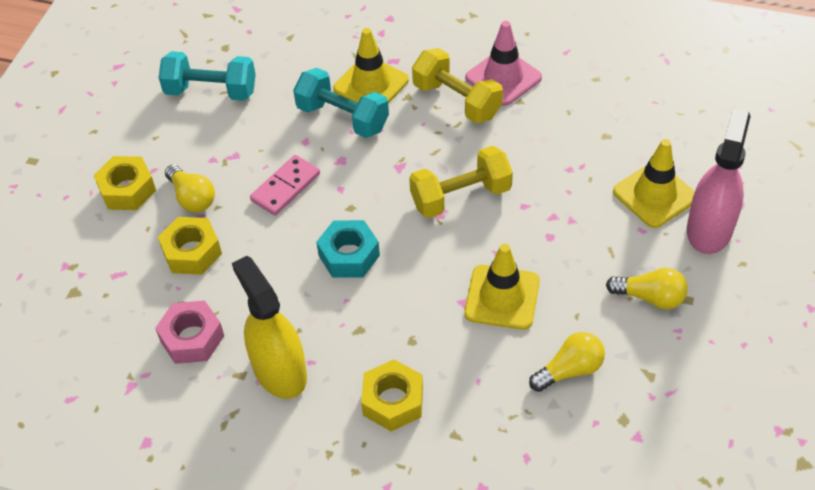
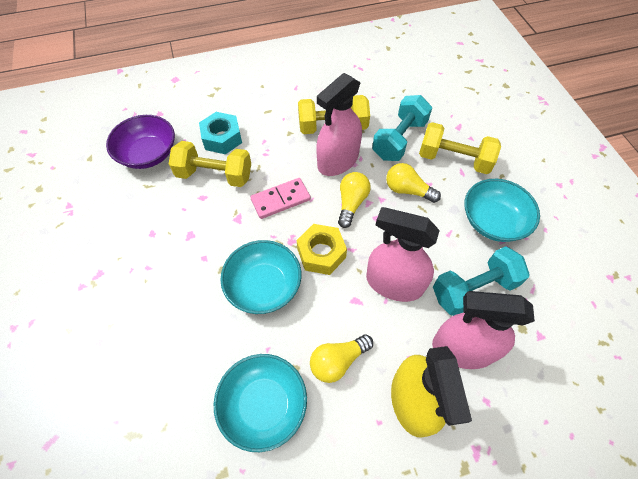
pink nut: 1 -> 0
pink spray bottle: 1 -> 3
pink traffic cone: 1 -> 0
purple bowl: 0 -> 1
turquoise bowl: 0 -> 3
yellow dumbbell: 2 -> 3
yellow nut: 3 -> 1
yellow traffic cone: 3 -> 0

